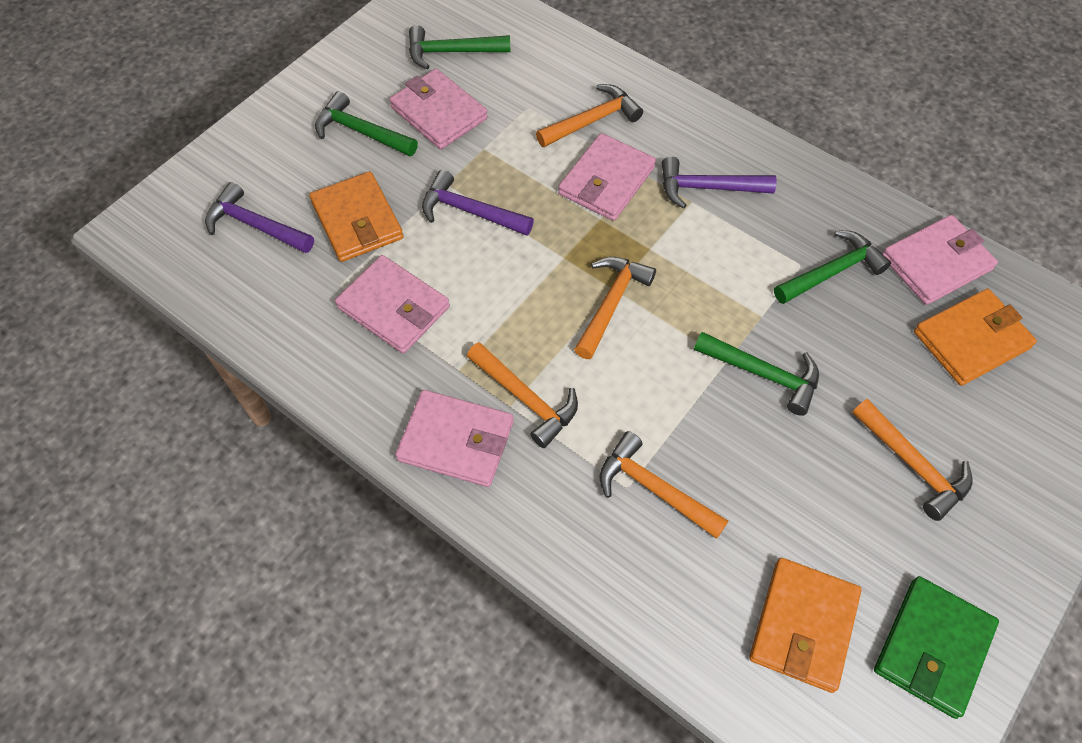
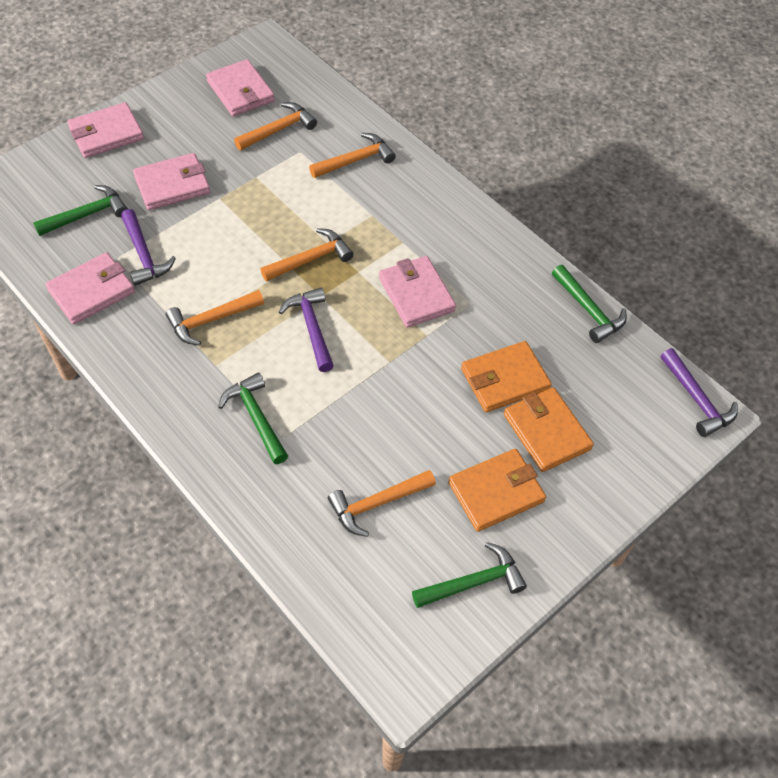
green wallet: 1 -> 0

